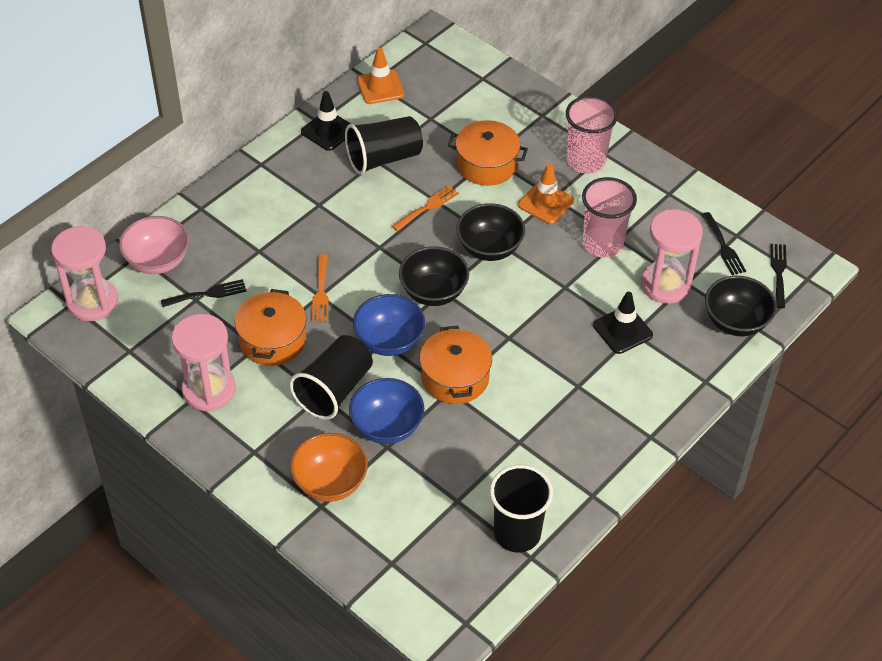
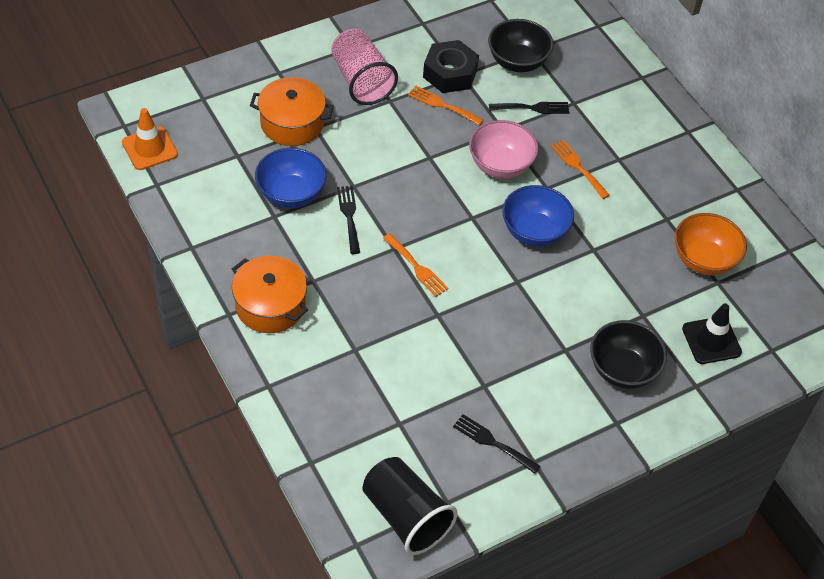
black bowl: 3 -> 2
black cup: 3 -> 1
black nut: 0 -> 1
black traffic cone: 2 -> 1
orange fork: 2 -> 3
orange pot: 3 -> 2
orange traffic cone: 2 -> 1
pink cup: 2 -> 1
pink hourglass: 3 -> 0

